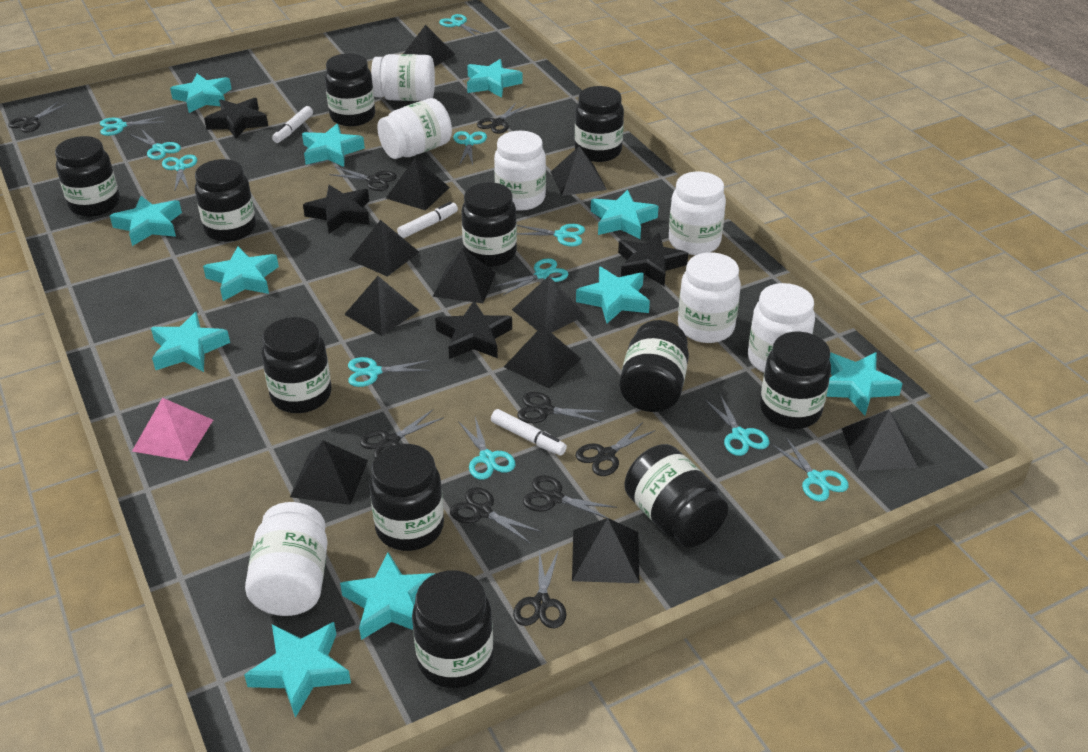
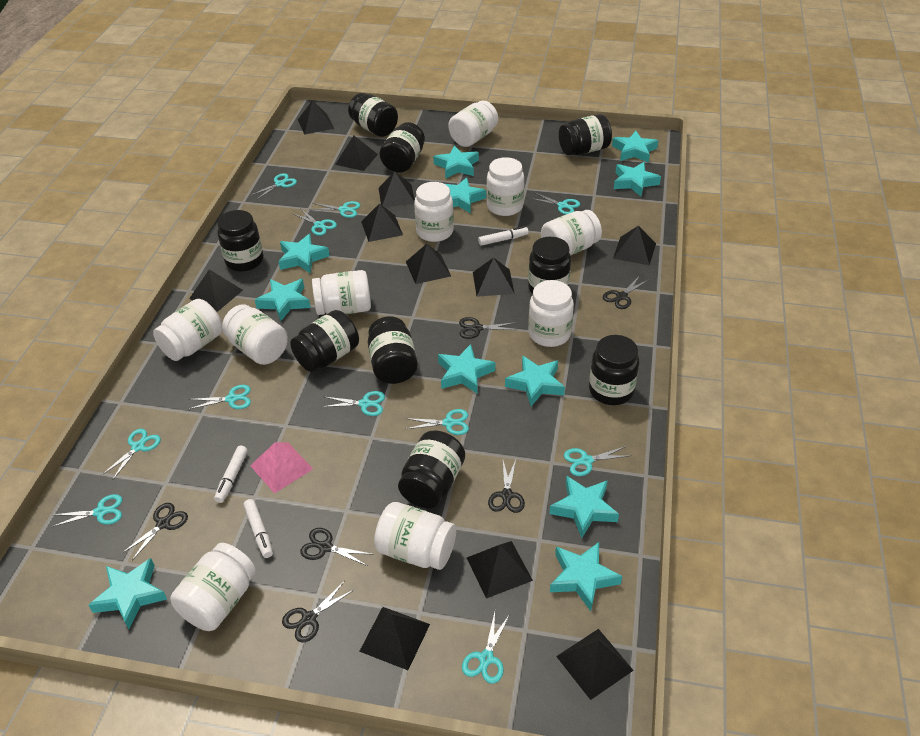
black jar: 11 -> 9
black scissors: 9 -> 6
black star: 4 -> 0
white jar: 7 -> 10

